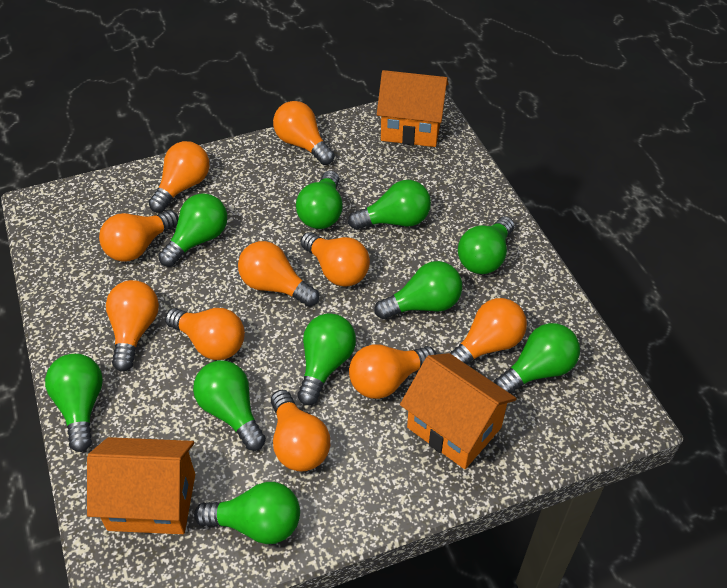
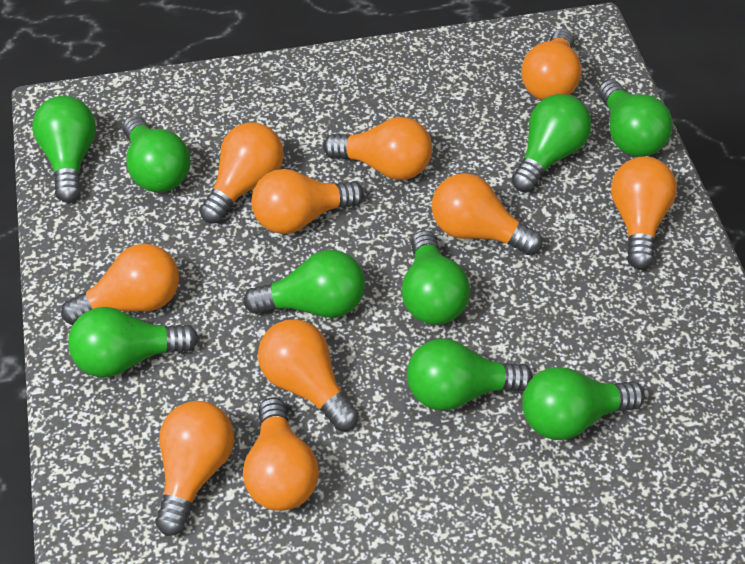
green light bulb: 10 -> 9
orange house: 3 -> 0

